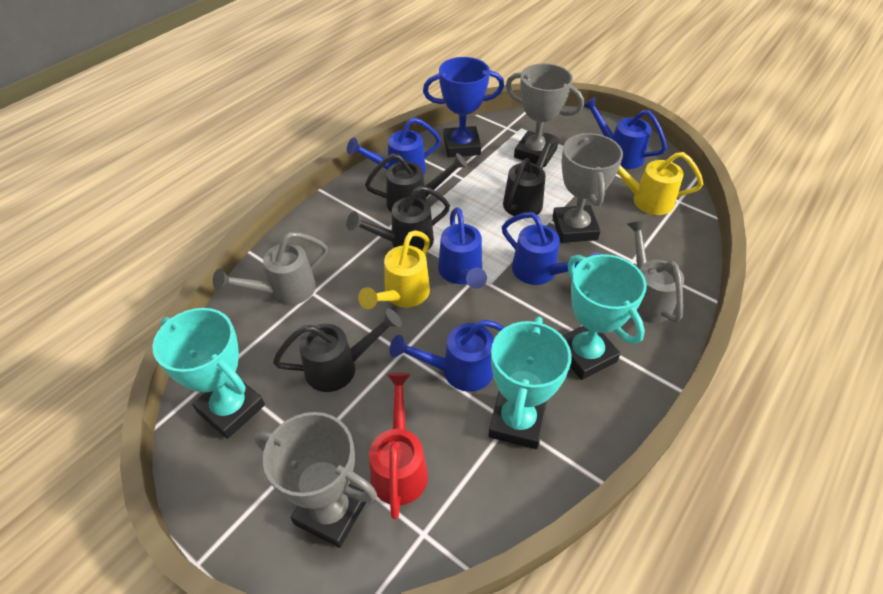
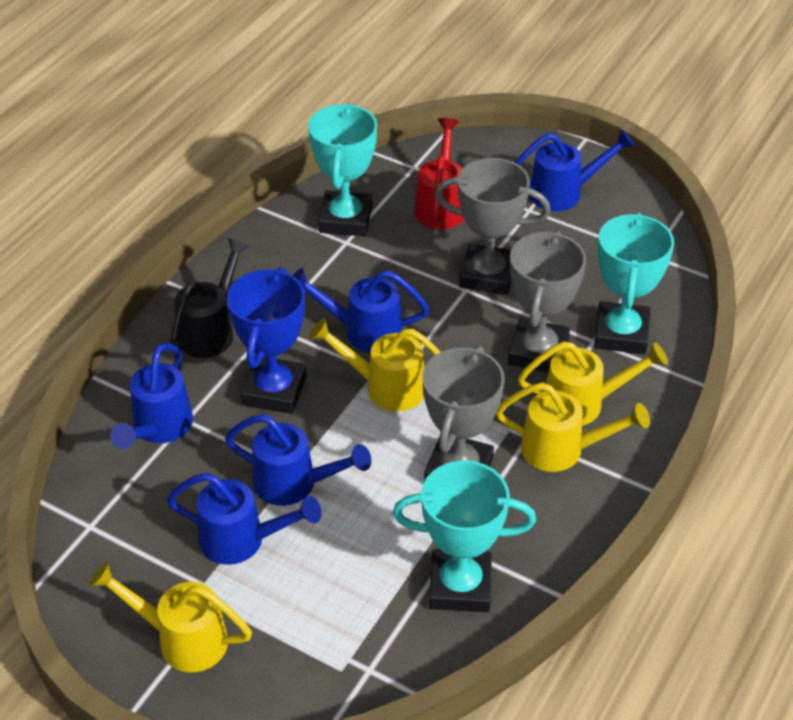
black watering can: 4 -> 1
grey watering can: 2 -> 0
yellow watering can: 2 -> 4

